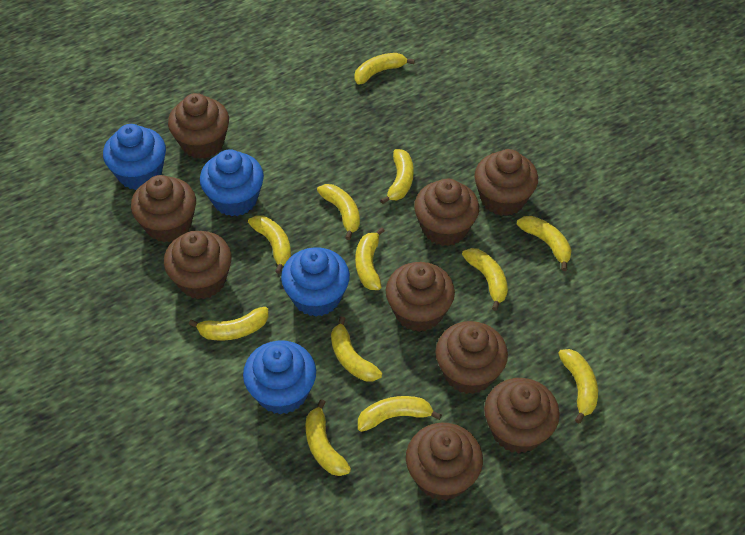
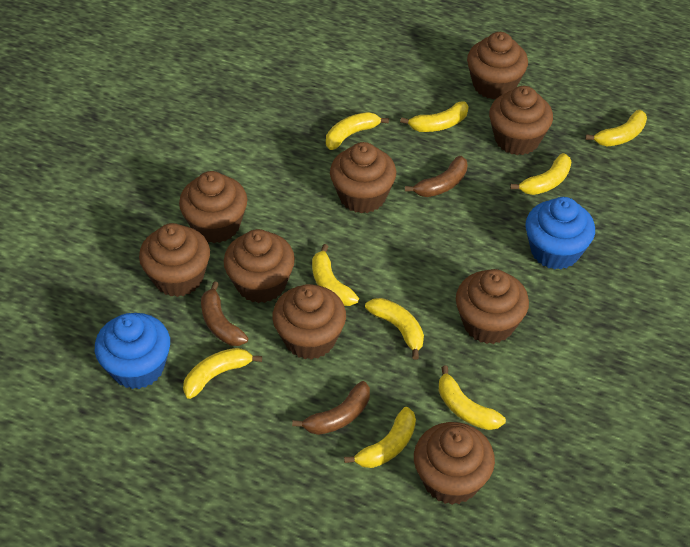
blue cupcake: 4 -> 2
brown banana: 0 -> 3
yellow banana: 12 -> 9

